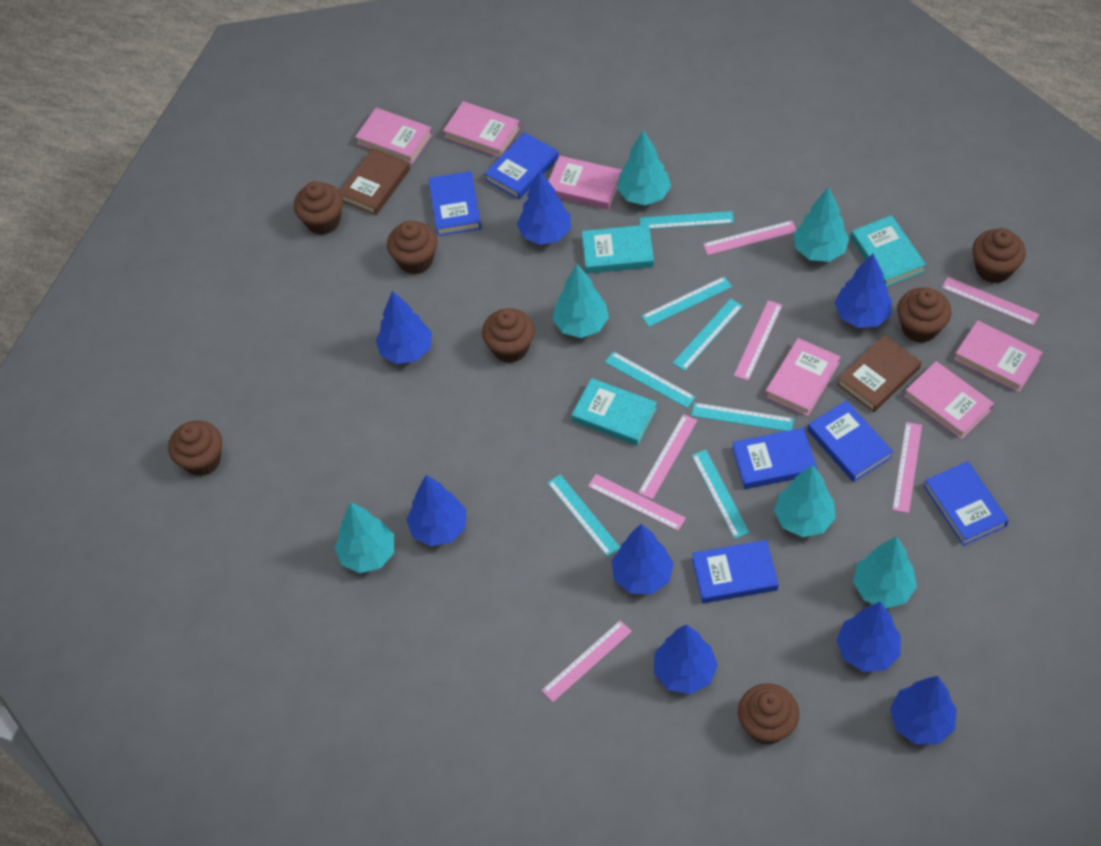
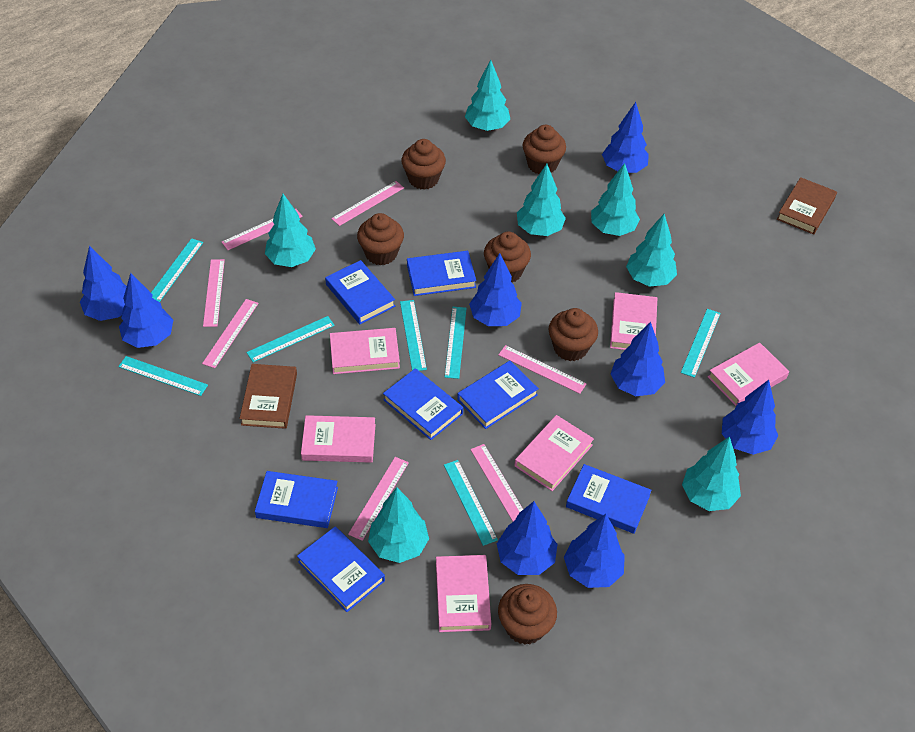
blue book: 6 -> 7
brown cupcake: 7 -> 6
turquoise book: 3 -> 0
turquoise tree: 6 -> 7

